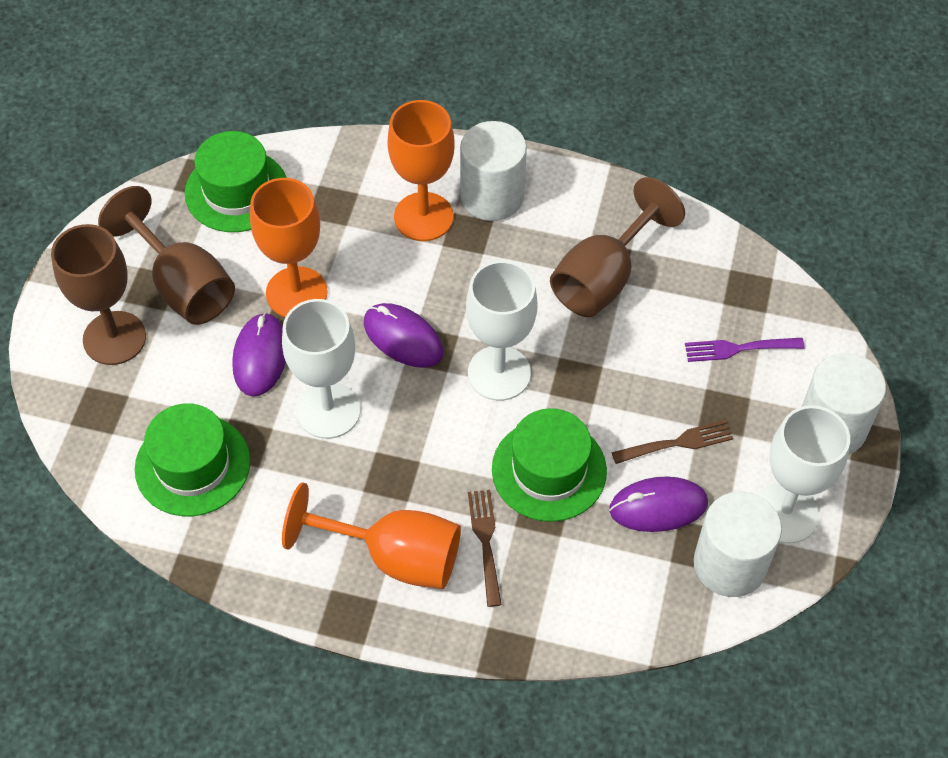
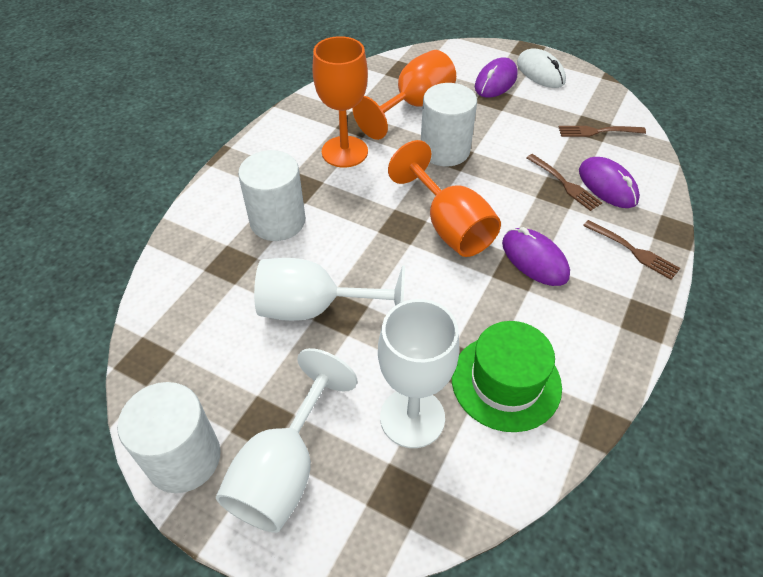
brown fork: 2 -> 3
brown goblet: 3 -> 0
green hat: 3 -> 1
purple fork: 1 -> 0
white mouse: 0 -> 1

